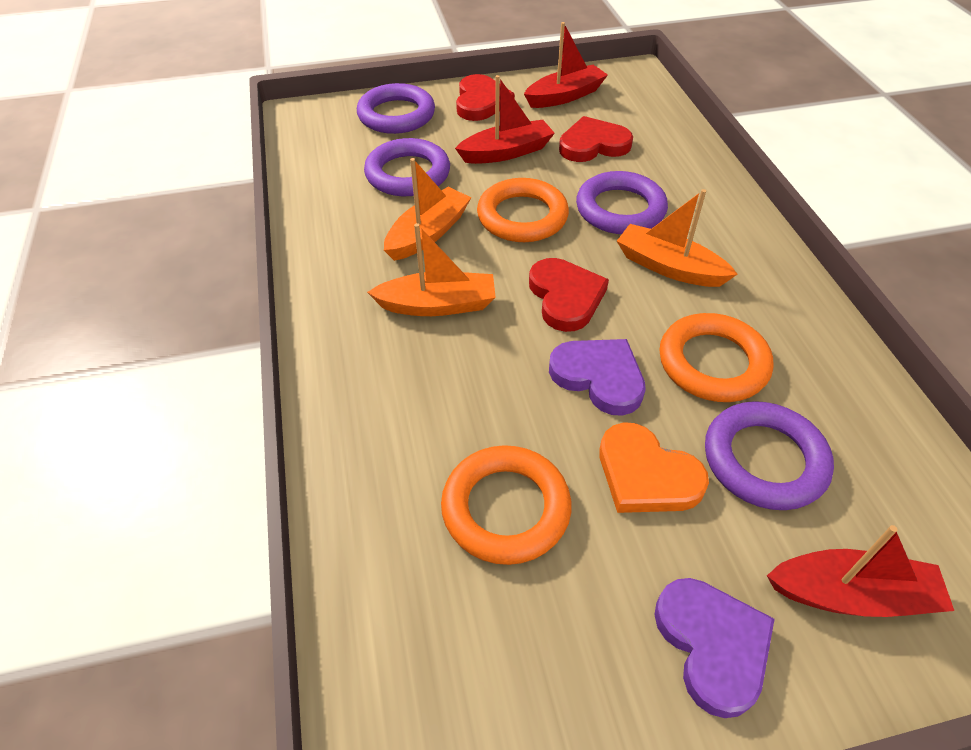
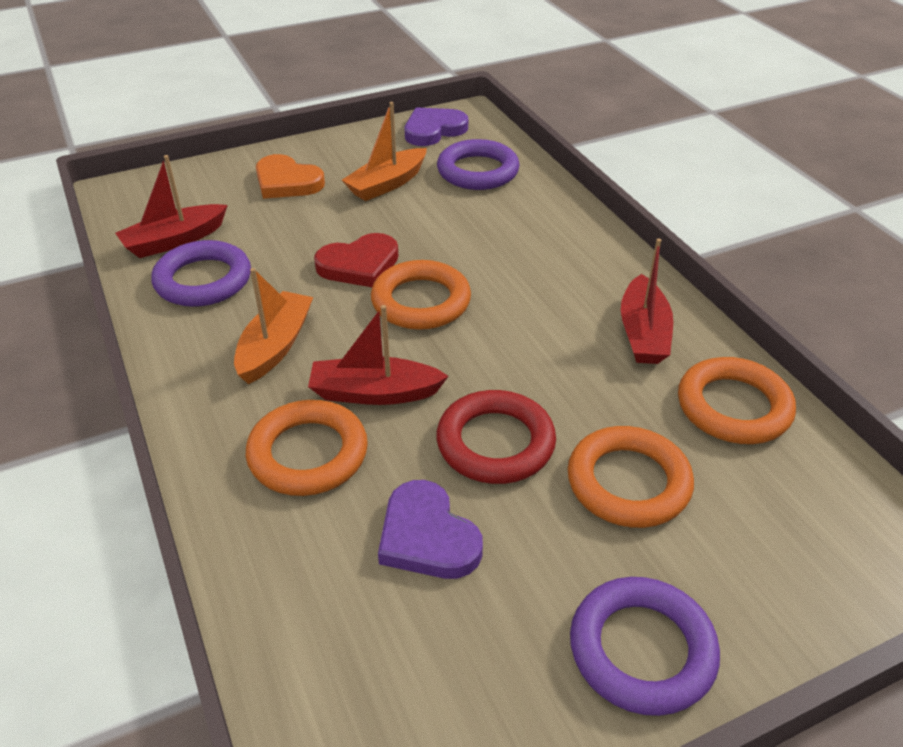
orange boat: 3 -> 2
orange ring: 3 -> 4
purple ring: 4 -> 3
red heart: 3 -> 1
red ring: 0 -> 1

